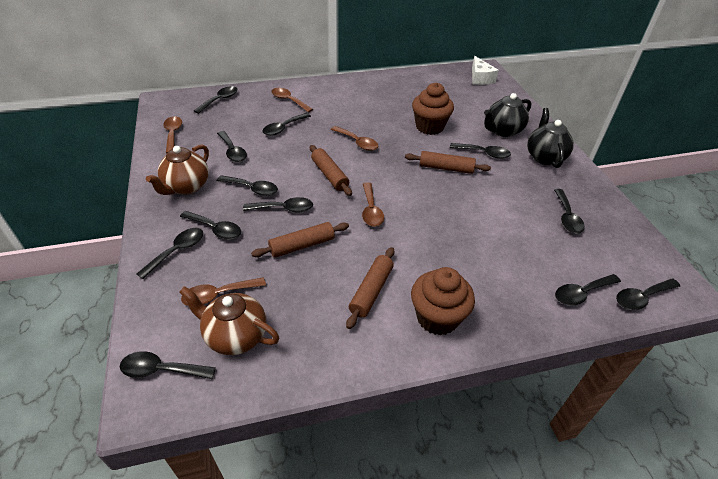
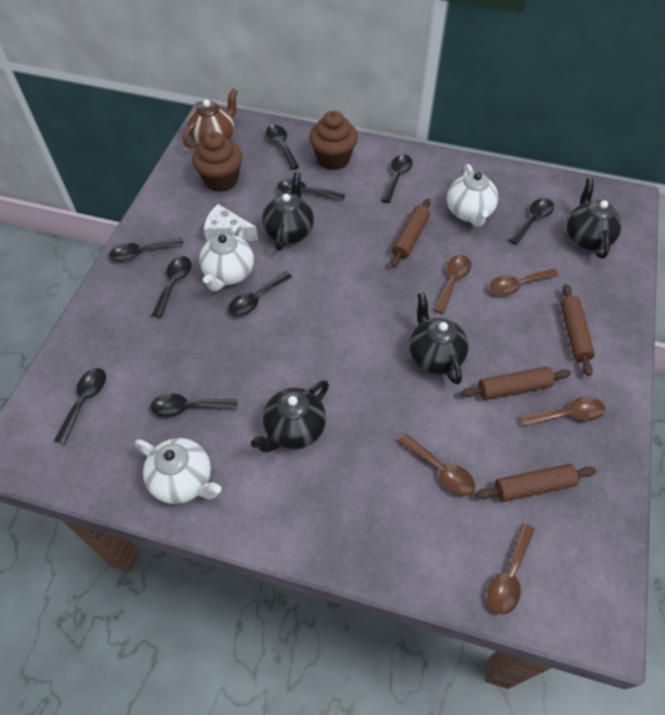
black spoon: 12 -> 9
black teapot: 2 -> 4
brown teapot: 2 -> 1
white teapot: 0 -> 3

